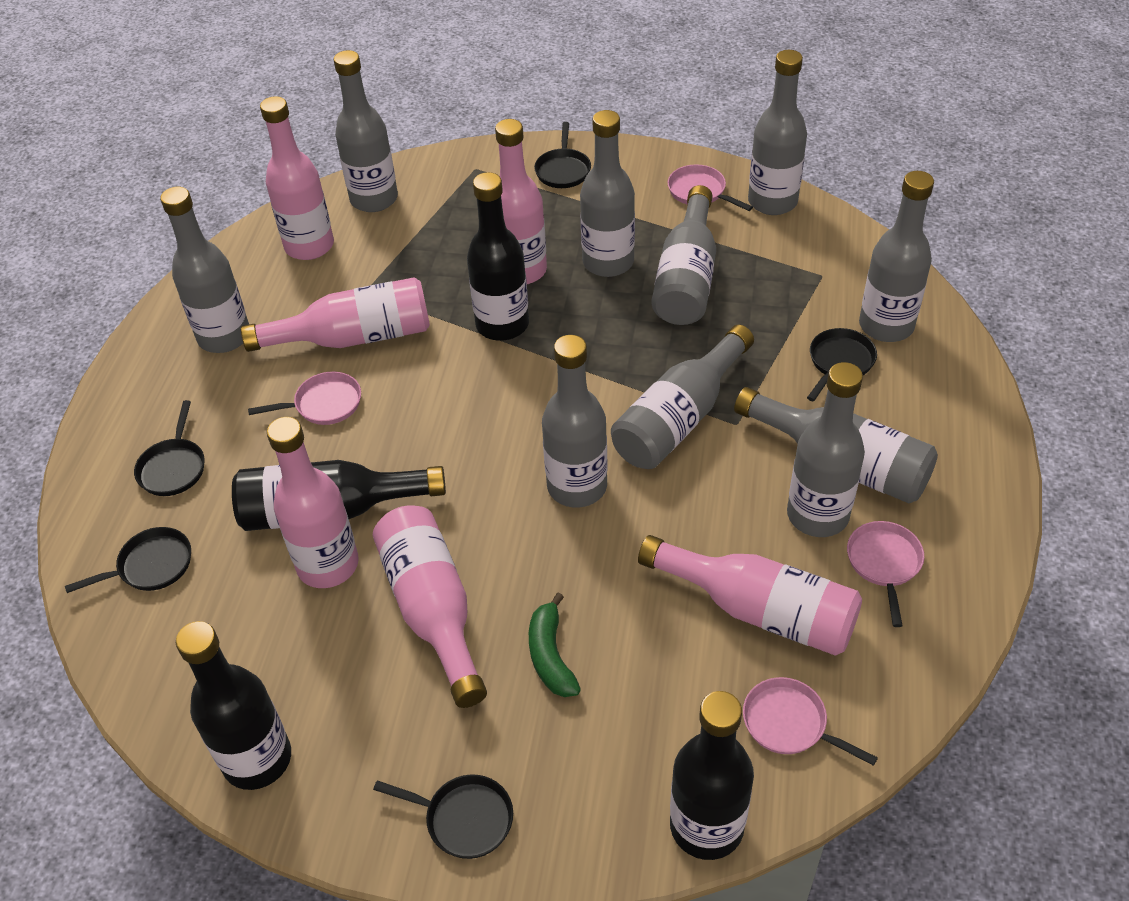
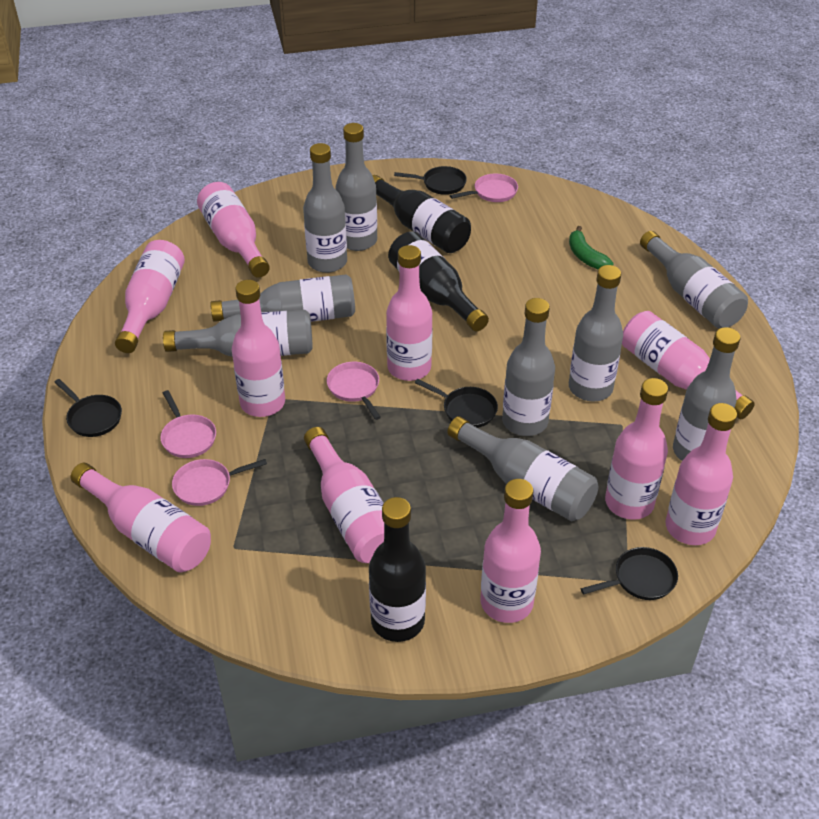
black bottle: 4 -> 3
black pan: 5 -> 4
grey bottle: 10 -> 9
pink bottle: 6 -> 10

